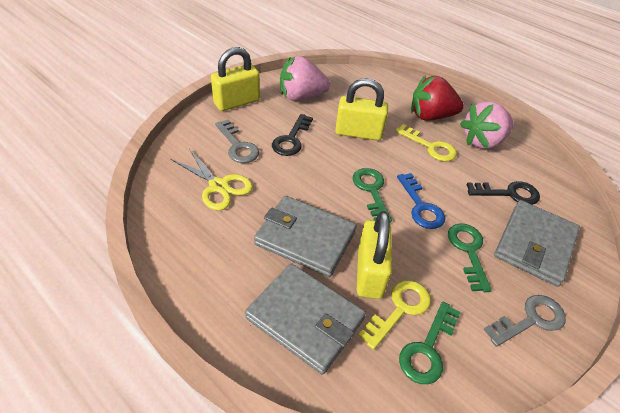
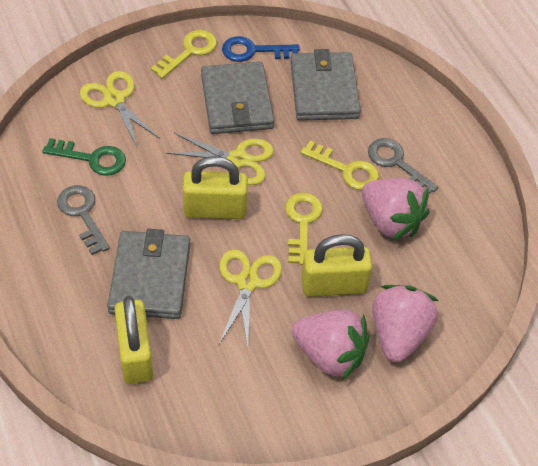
black key: 2 -> 0
green key: 3 -> 1
pink strawberry: 2 -> 3
red strawberry: 1 -> 0
yellow key: 2 -> 3
yellow scissors: 1 -> 3

